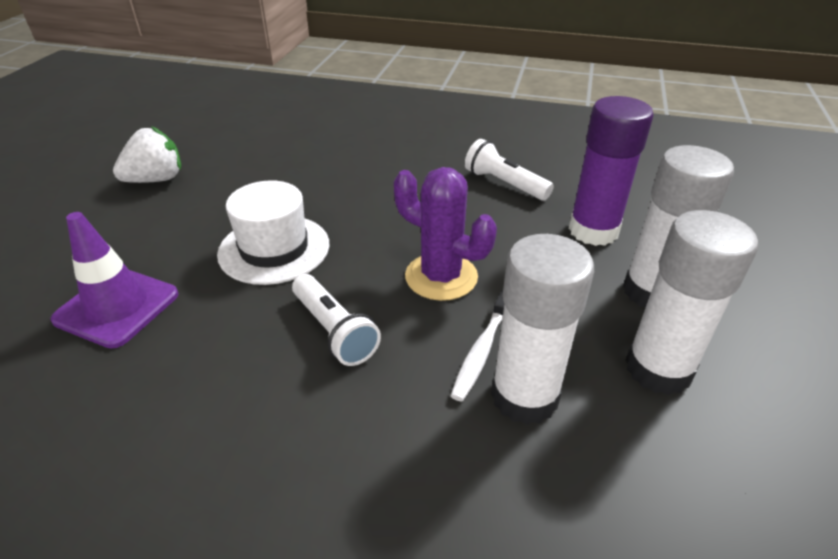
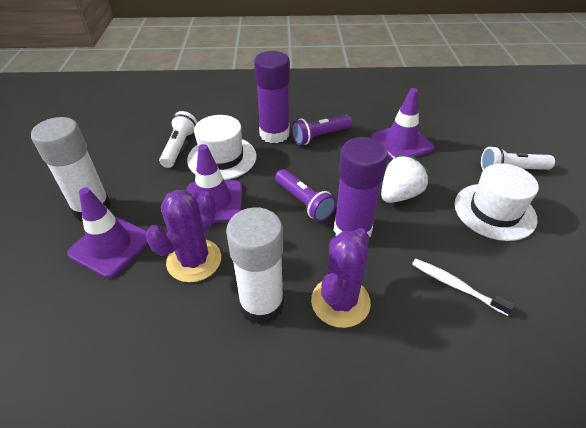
purple cactus: 1 -> 2
purple flashlight: 0 -> 2
purple glue stick: 1 -> 2
purple traffic cone: 1 -> 3
white glue stick: 3 -> 2
white hat: 1 -> 2

